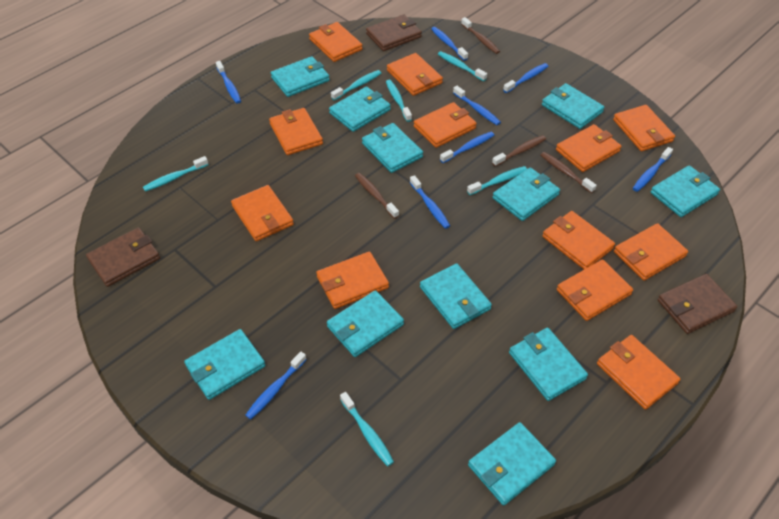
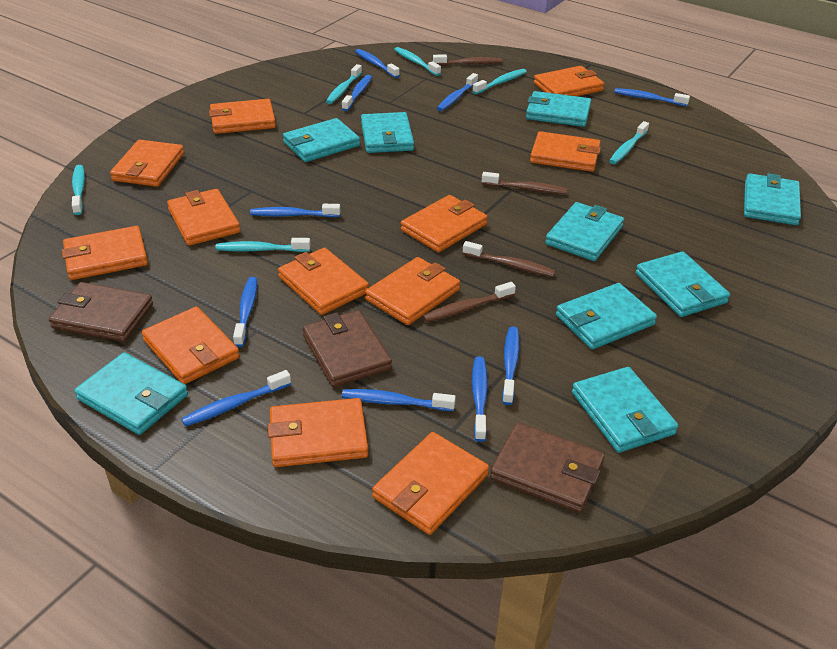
blue toothbrush: 8 -> 10
turquoise wallet: 11 -> 9

